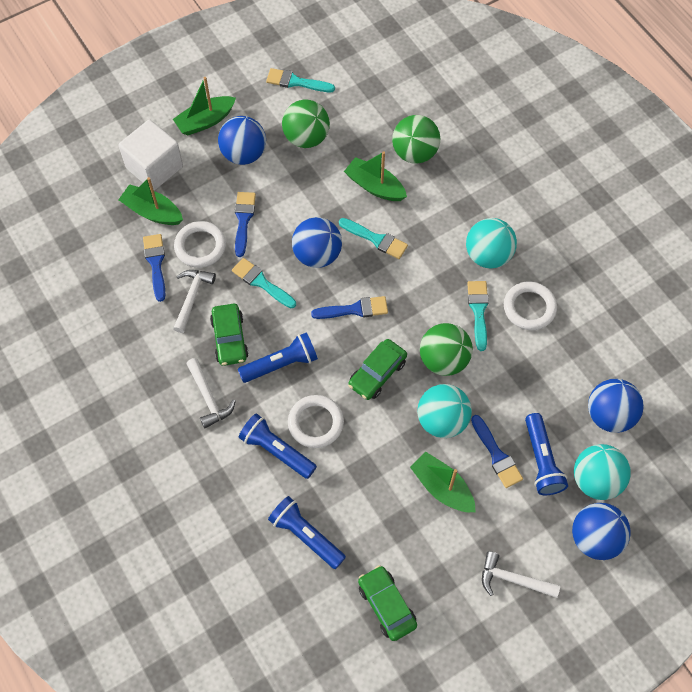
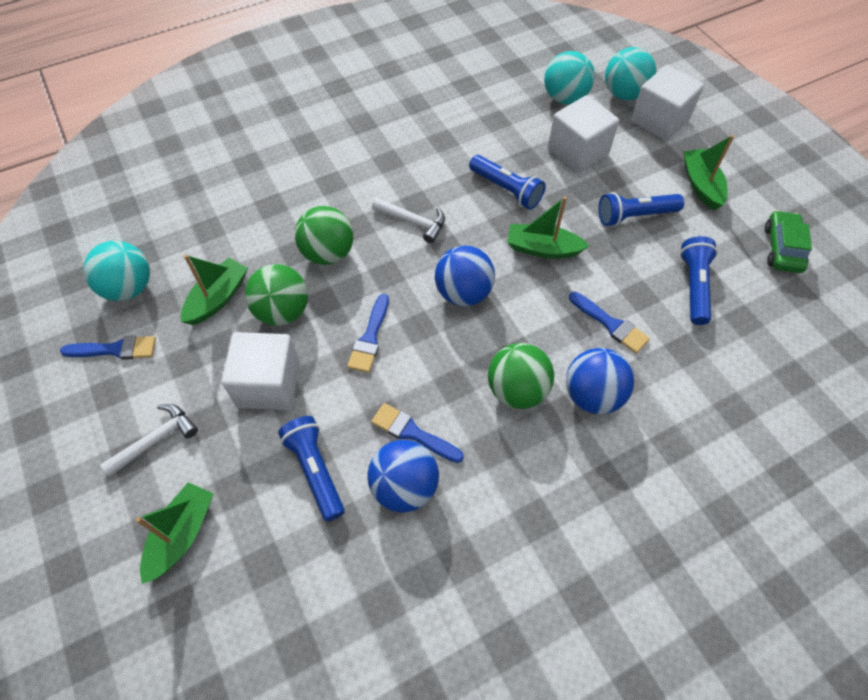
blue ball: 4 -> 3
green car: 3 -> 1
turquoise brush: 4 -> 0
white cube: 1 -> 3
white hammer: 3 -> 2
white ring: 3 -> 0

